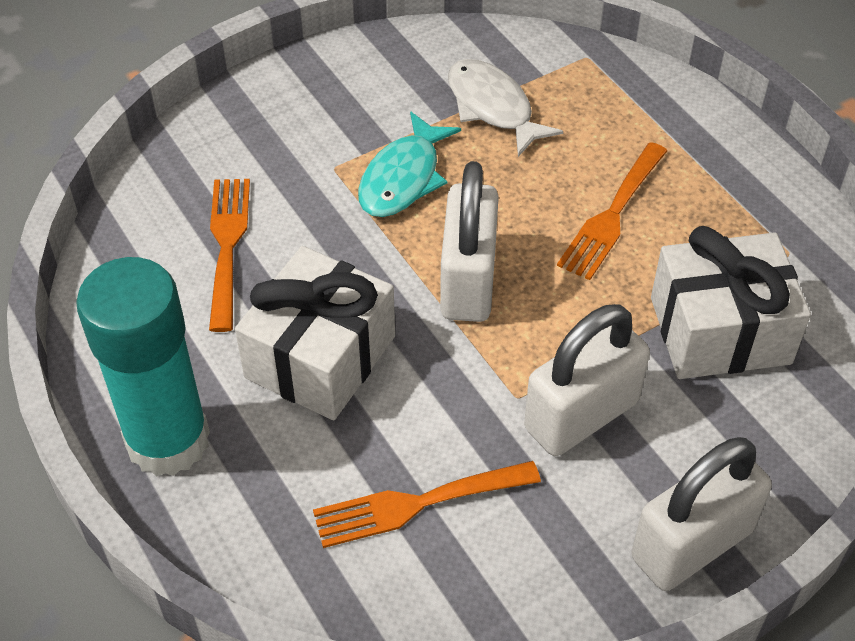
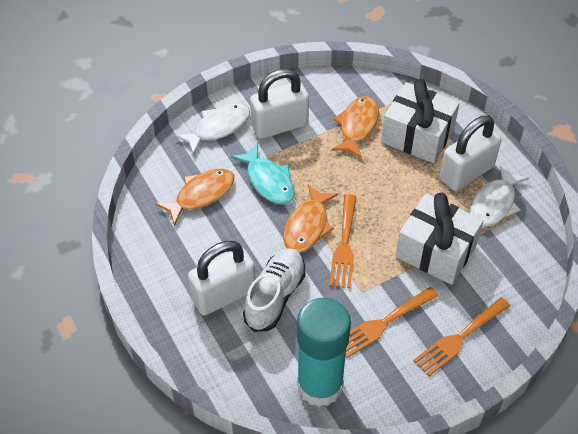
orange fish: 0 -> 3
white fish: 1 -> 2
white shoe: 0 -> 1

